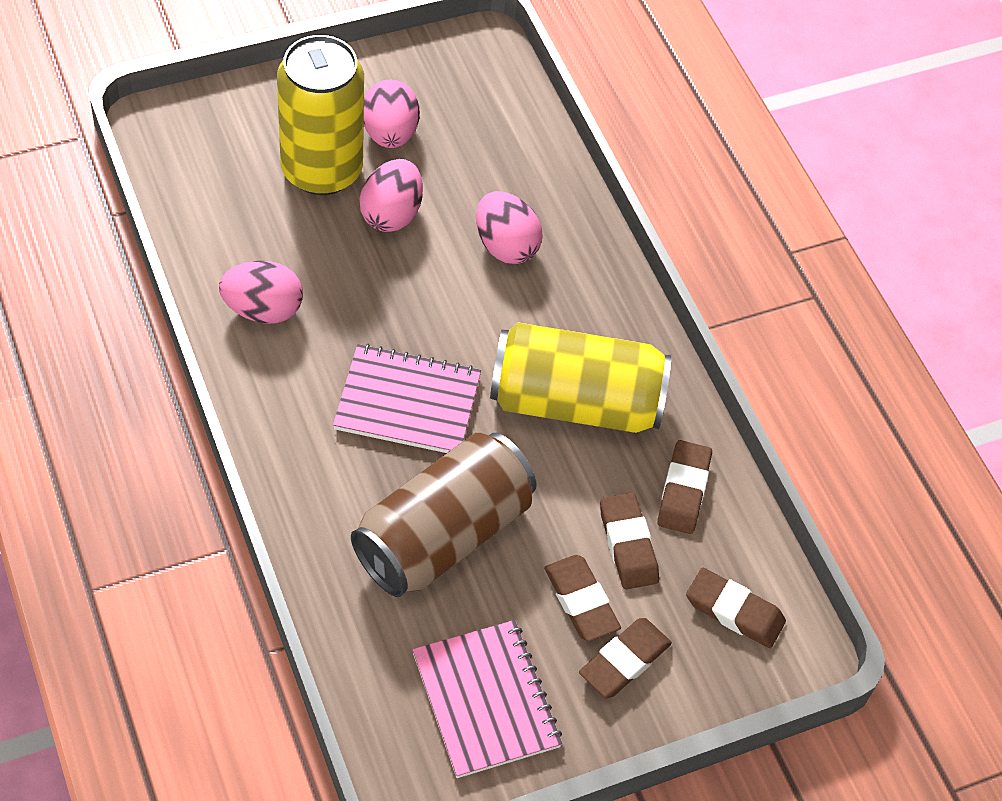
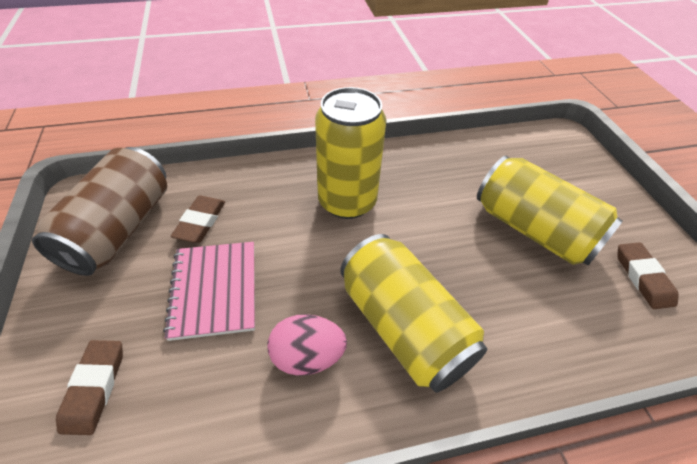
brown eraser: 5 -> 3
pink egg: 4 -> 1
pink notebook: 2 -> 1
yellow can: 2 -> 3

